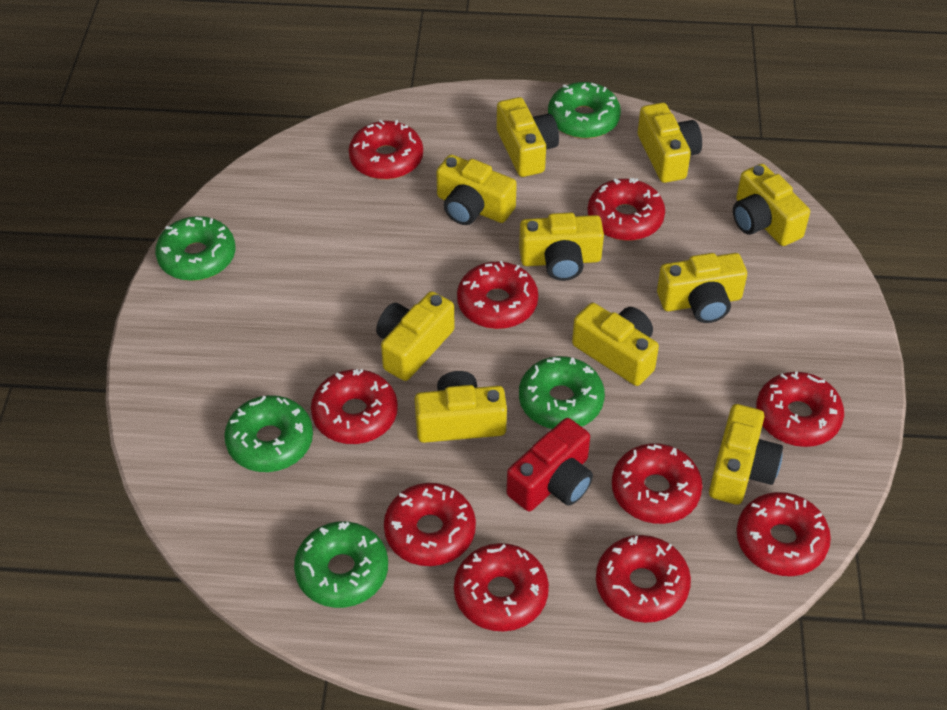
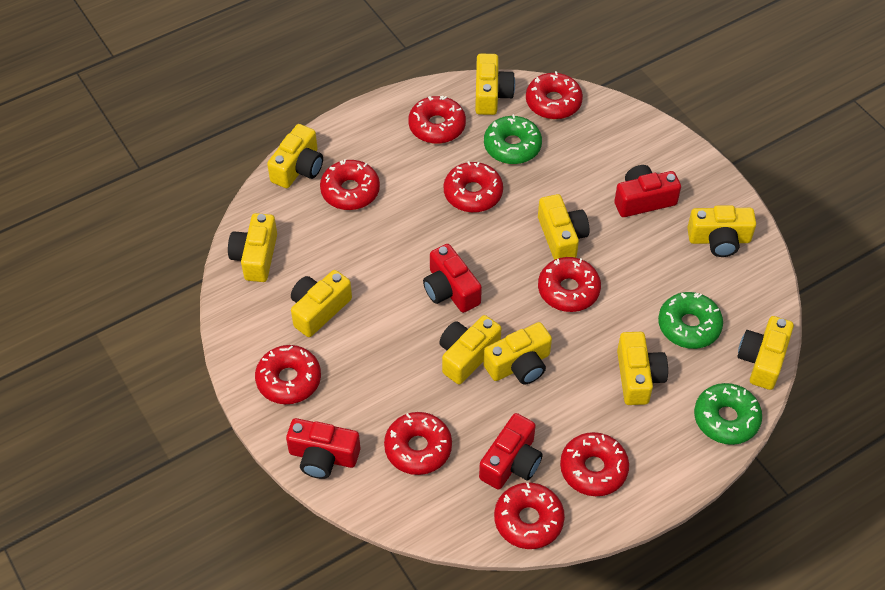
green donut: 5 -> 3
red camera: 1 -> 4
red donut: 10 -> 9

